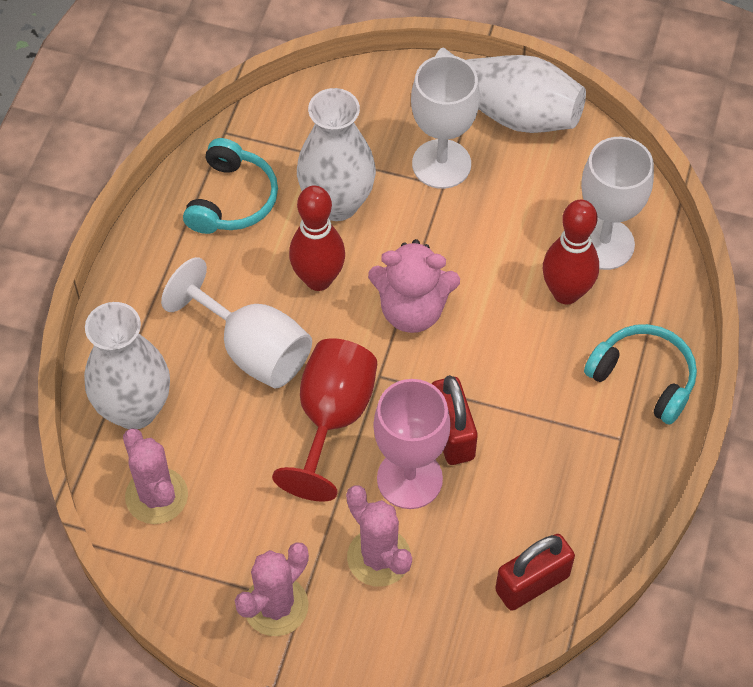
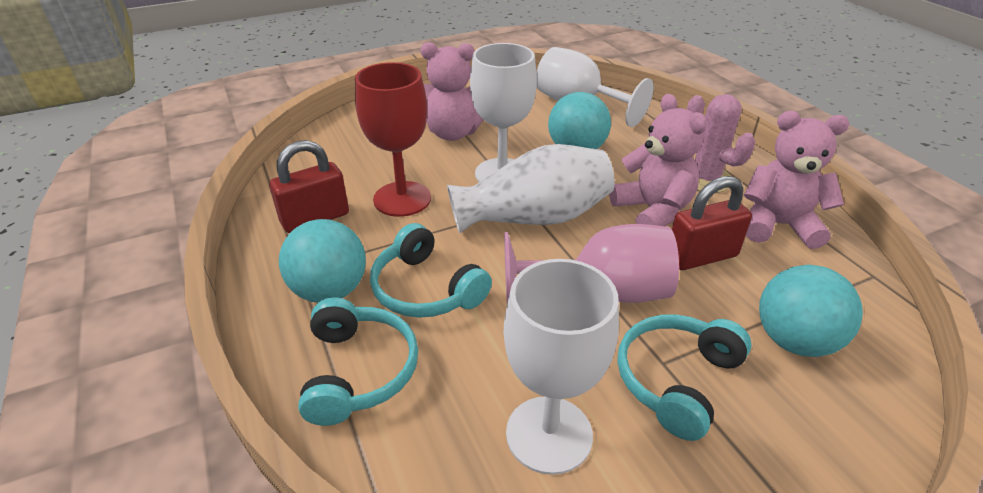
pink cactus: 3 -> 1
pink teddy bear: 1 -> 3
red bowling pin: 2 -> 0
turquoise ball: 0 -> 3
turquoise headphones: 2 -> 3
white vase: 3 -> 1

